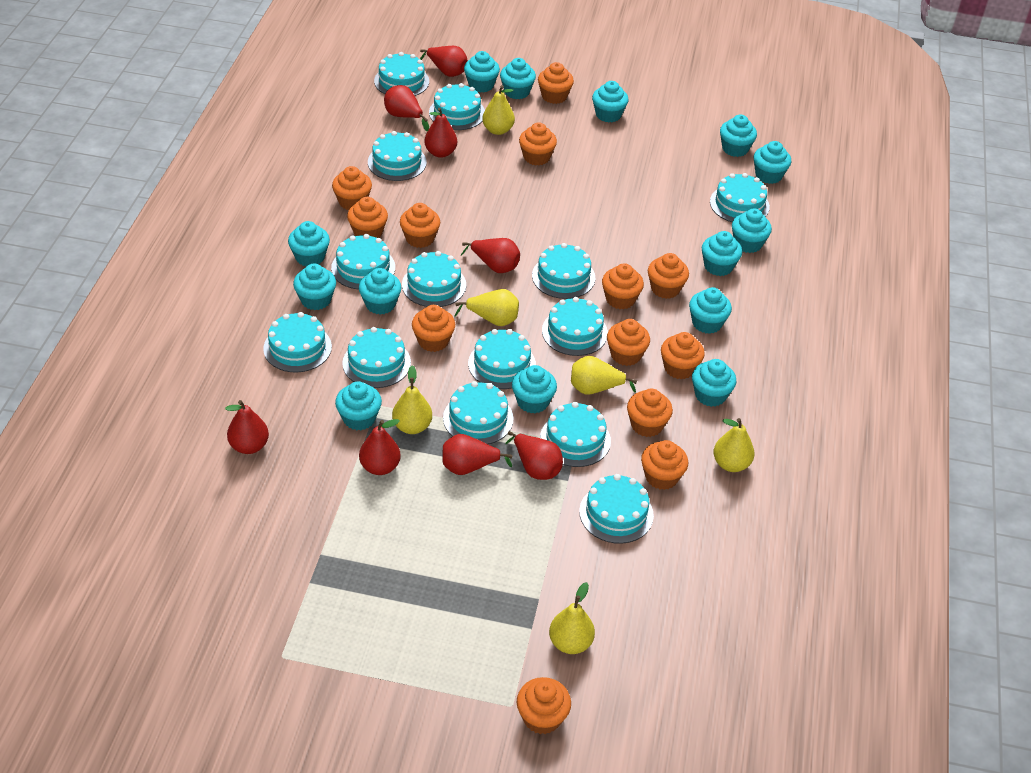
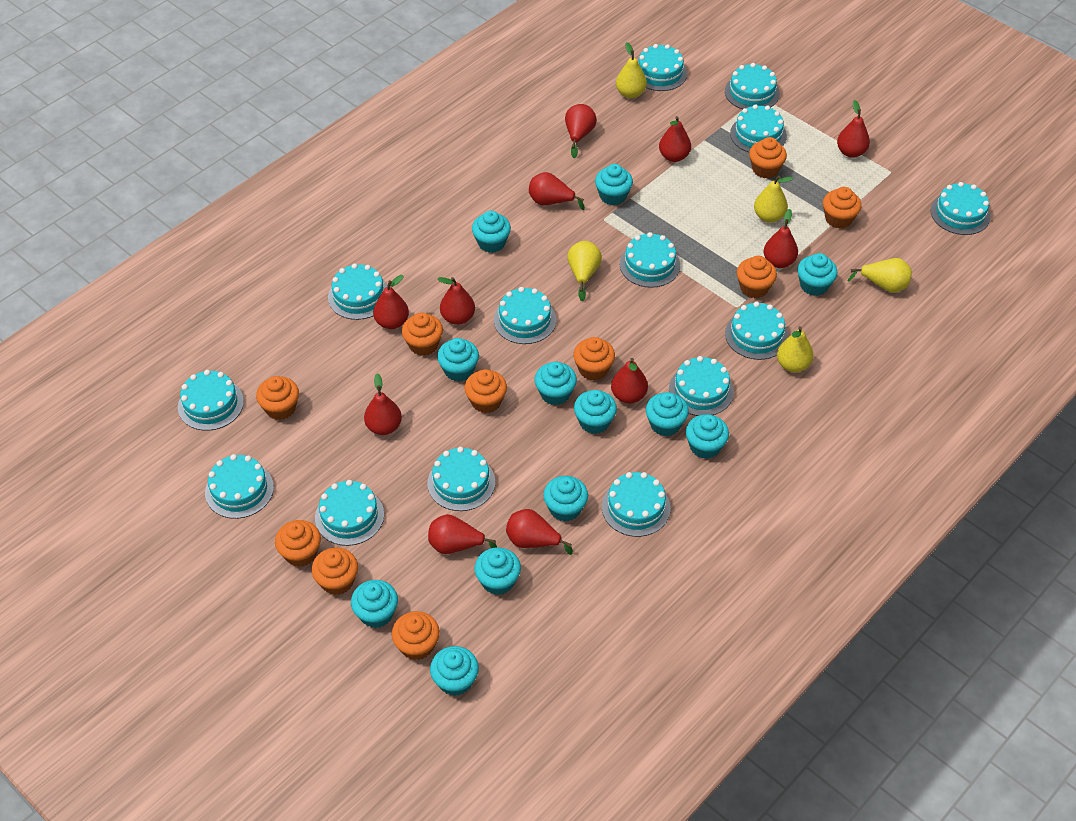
orange cupcake: 13 -> 10
red pear: 8 -> 11
turquoise cupcake: 14 -> 12
yellow pear: 6 -> 5

